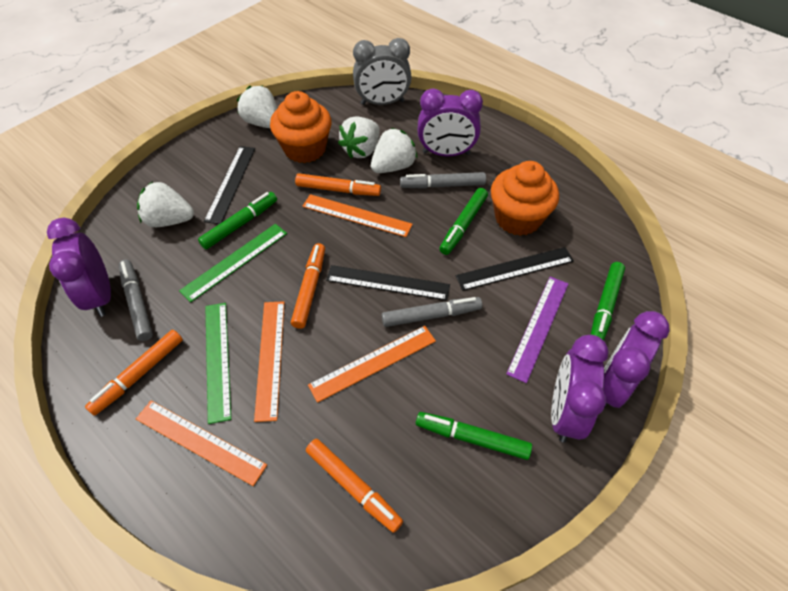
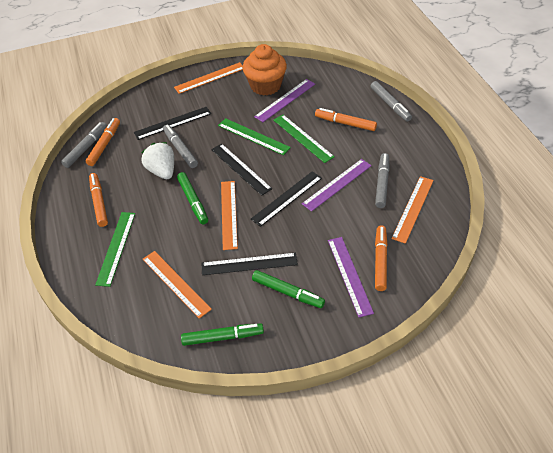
black ruler: 3 -> 4
green marker: 4 -> 3
green ruler: 2 -> 3
grey clock: 1 -> 0
grey marker: 3 -> 4
orange cupcake: 2 -> 1
purple clock: 4 -> 0
purple ruler: 1 -> 3
white strawberry: 4 -> 1

